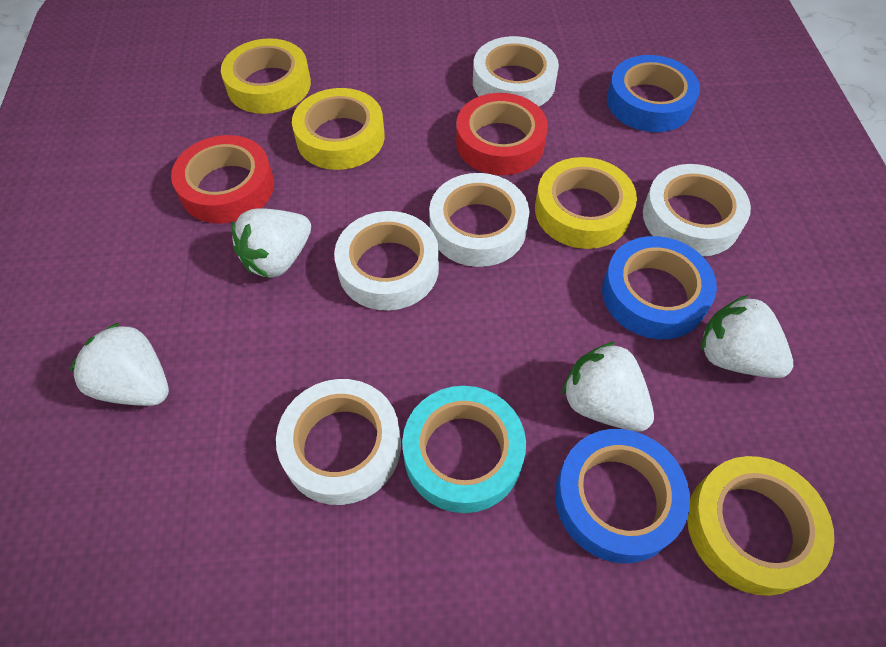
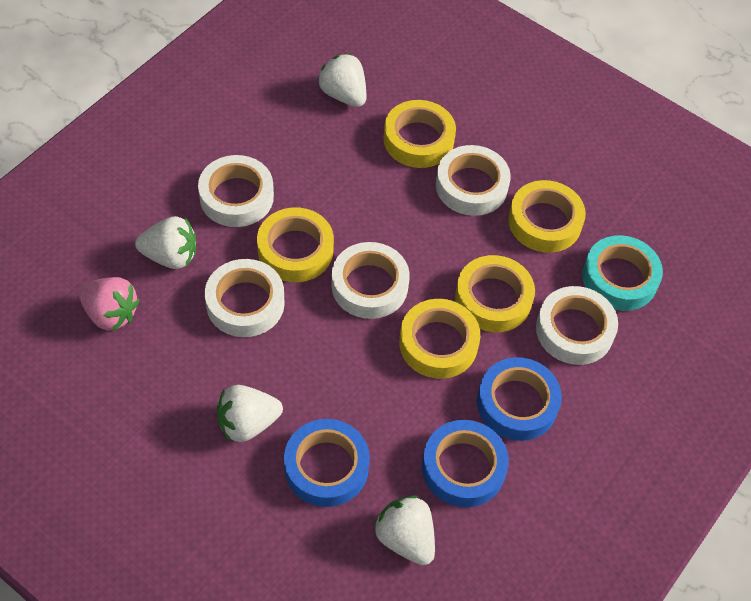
pink strawberry: 0 -> 1
red tape: 2 -> 0
yellow tape: 4 -> 5

